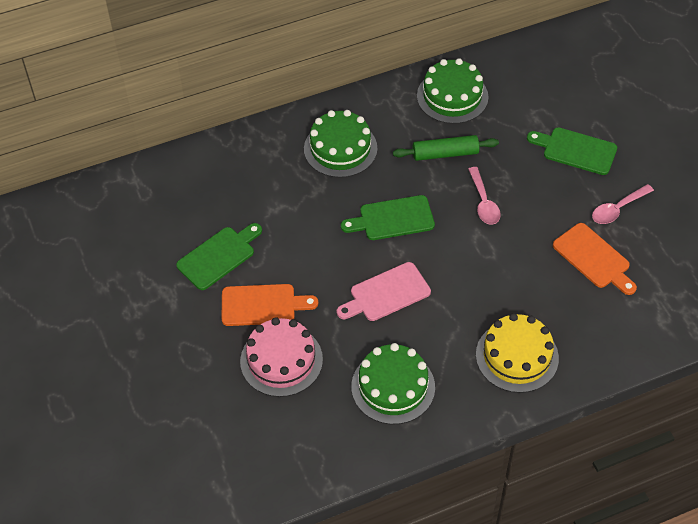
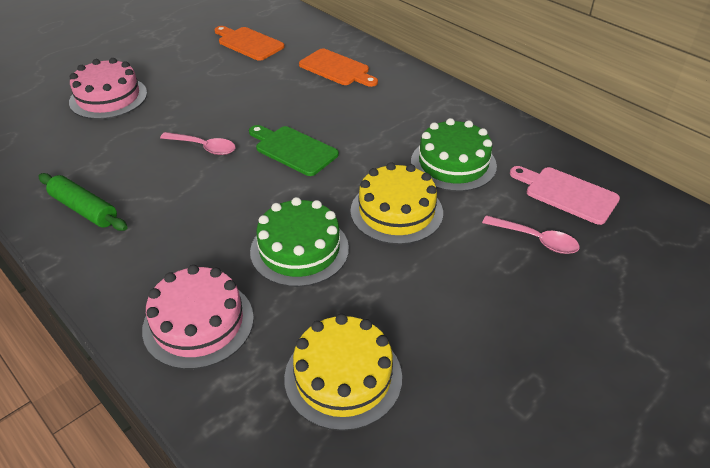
green cake: 3 -> 2
green cutting board: 3 -> 1
pink cake: 1 -> 2
yellow cake: 1 -> 2

